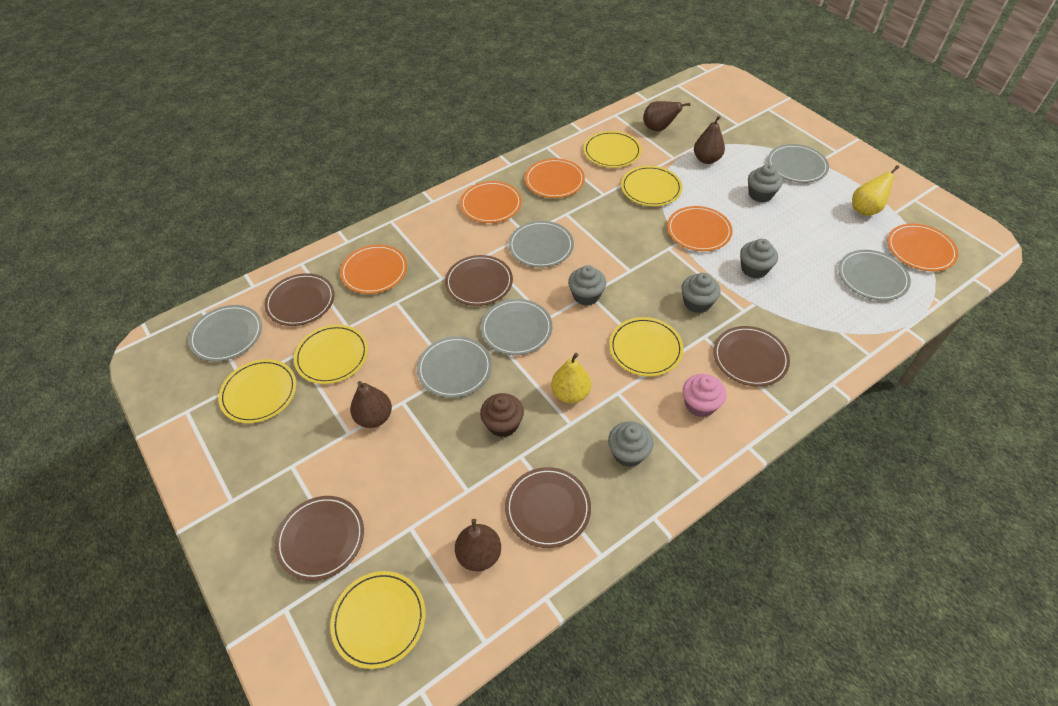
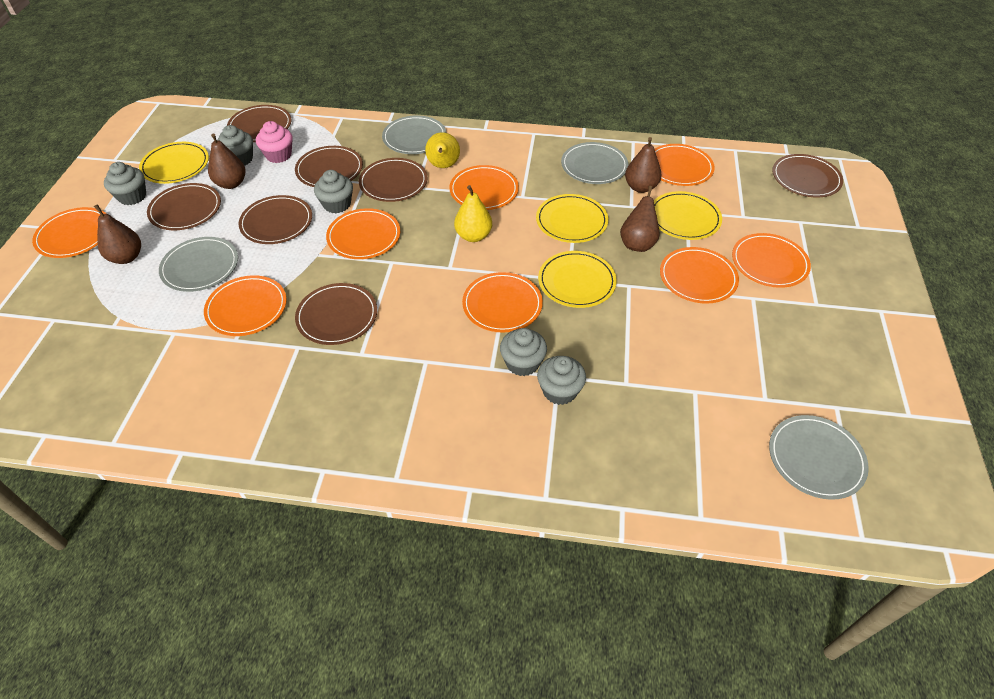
brown cupcake: 1 -> 0
brown plate: 5 -> 7
grey plate: 6 -> 4
orange plate: 5 -> 8
yellow plate: 6 -> 4

